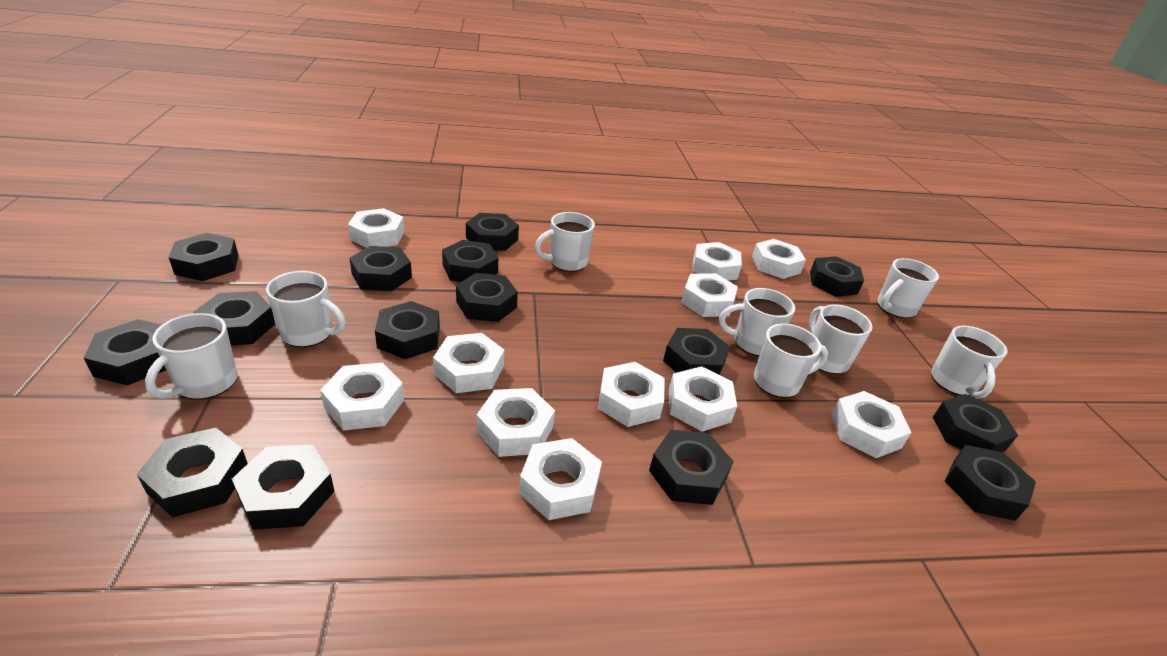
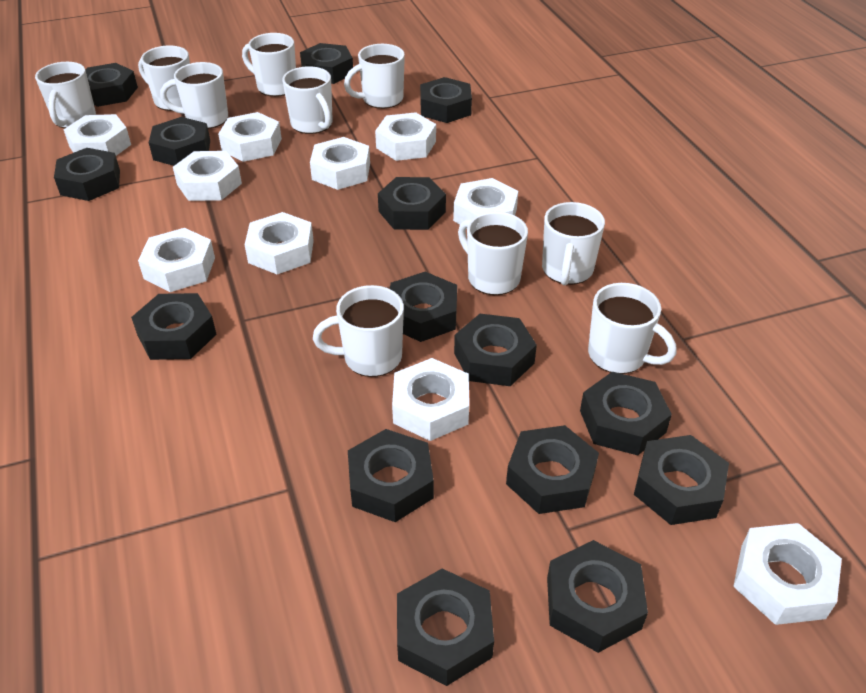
white mug: 8 -> 10
white nut: 11 -> 10

